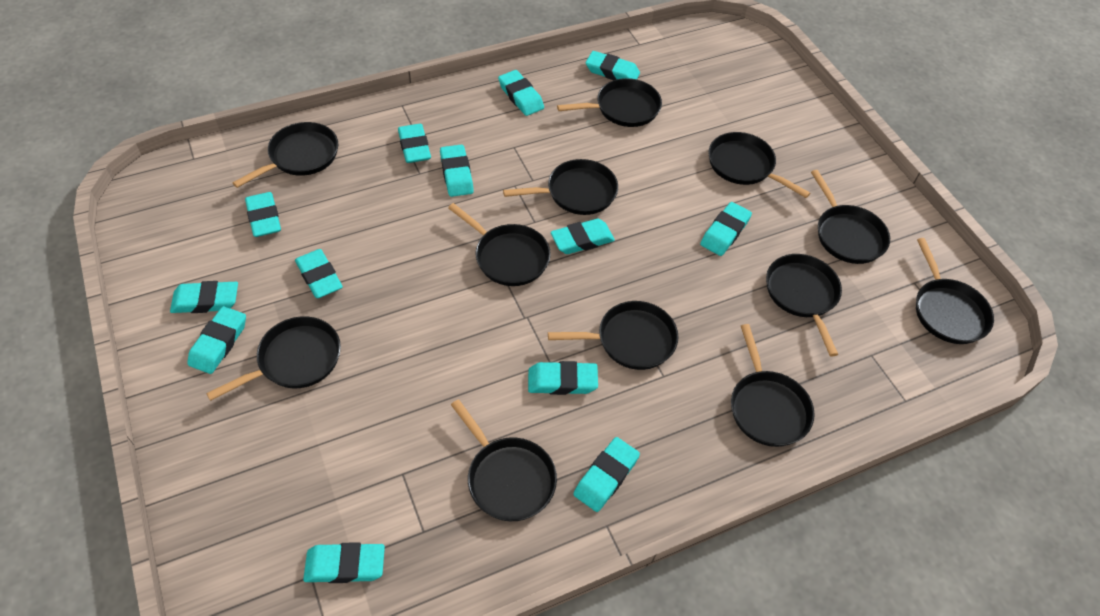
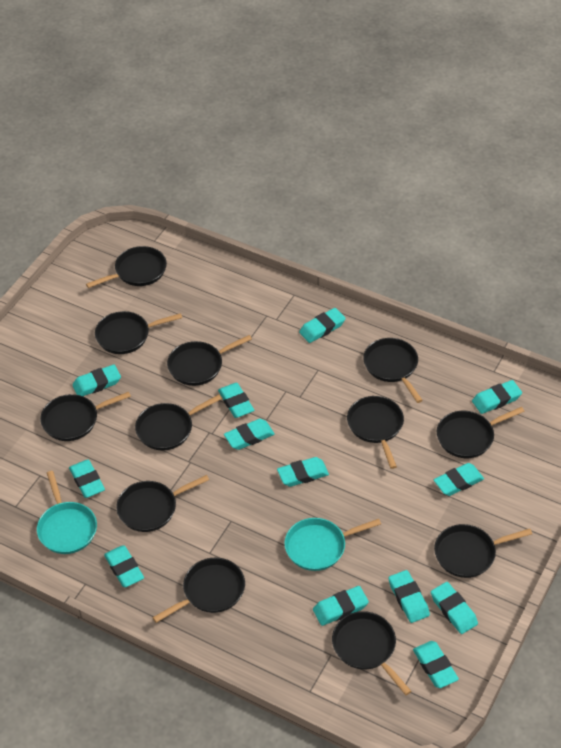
turquoise pan: 0 -> 2

